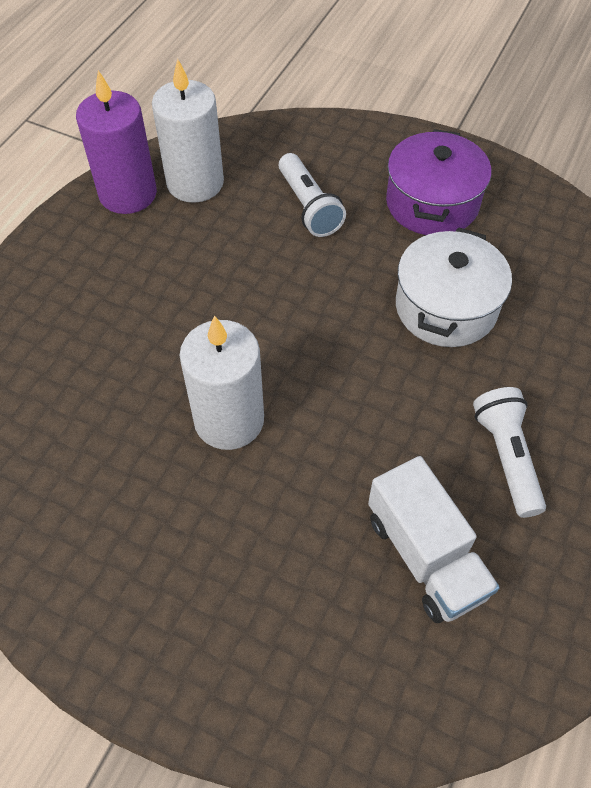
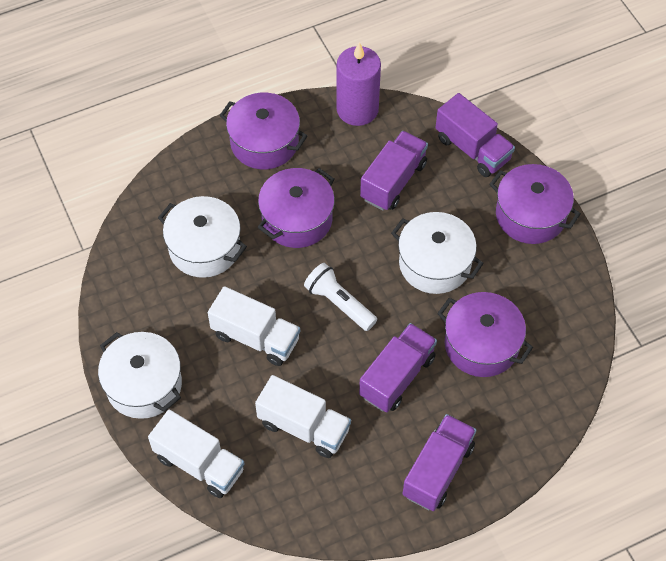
purple pot: 1 -> 4
purple truck: 0 -> 4
white candle: 2 -> 0
white flashlight: 2 -> 1
white pot: 1 -> 3
white truck: 1 -> 3

